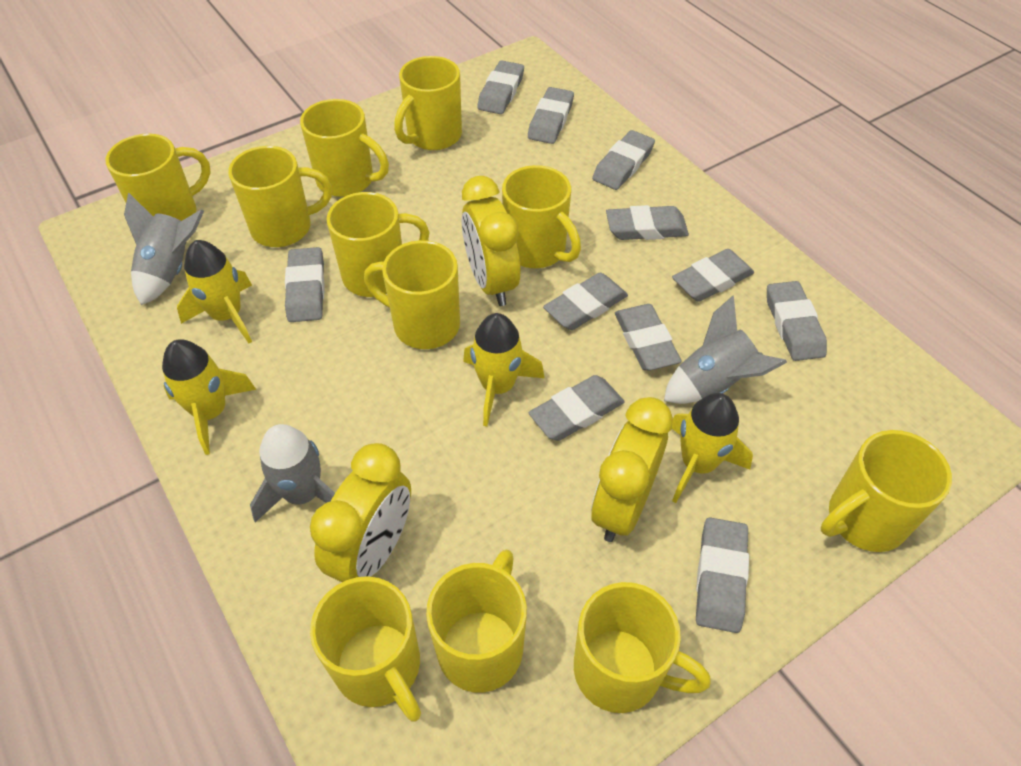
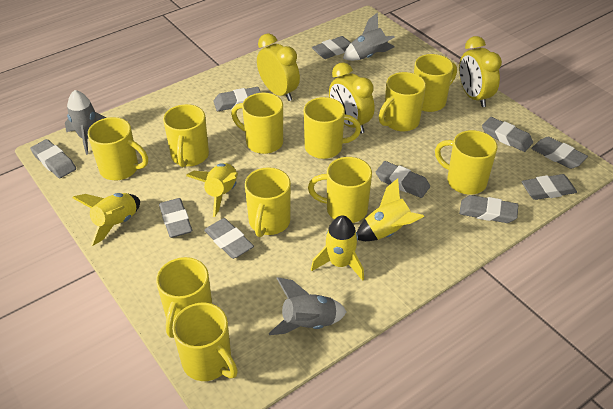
grey eraser: 11 -> 10

